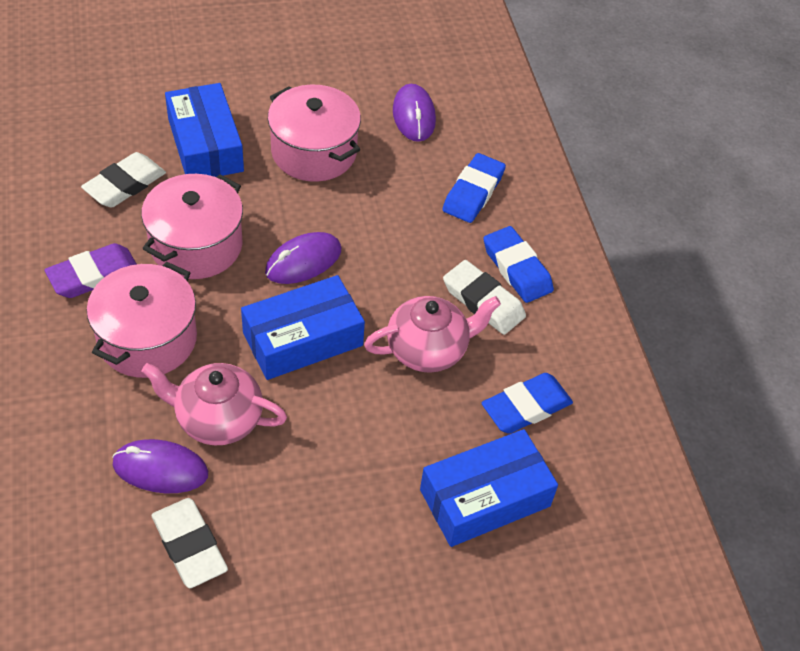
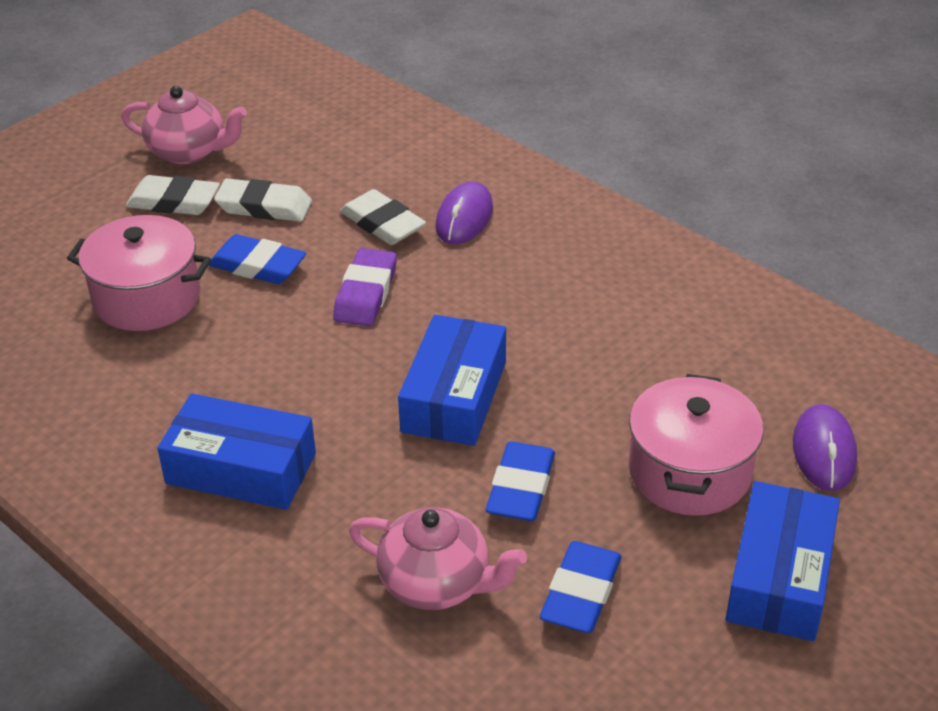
pink pot: 3 -> 2
purple mouse: 3 -> 2

